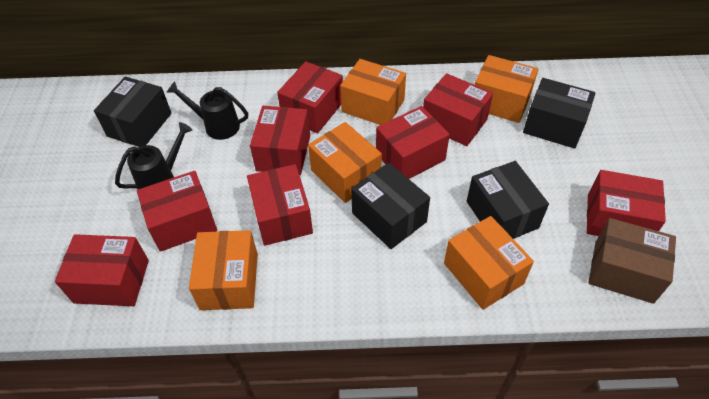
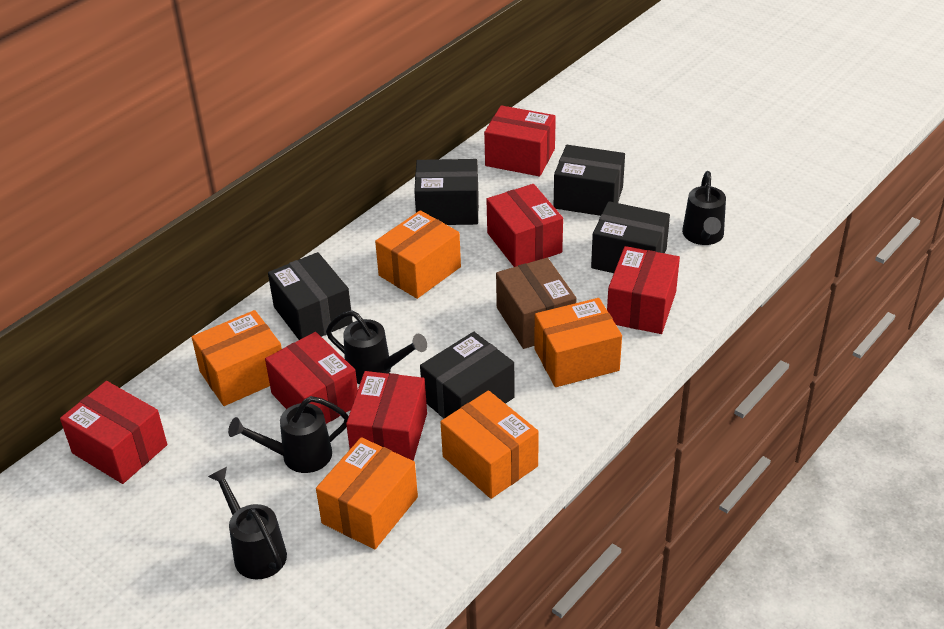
black box: 4 -> 5
black watering can: 2 -> 4
red box: 8 -> 6

